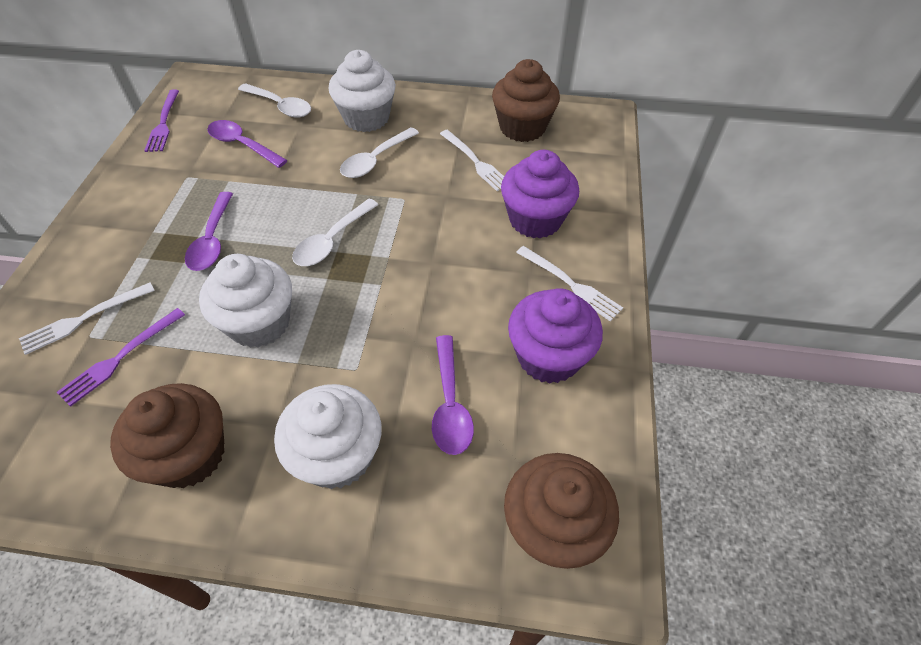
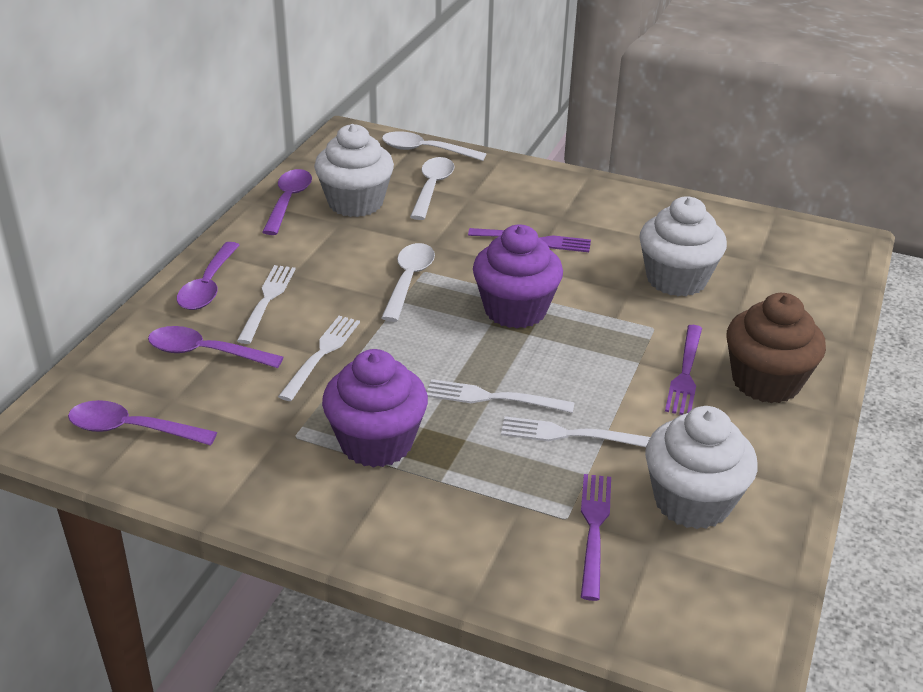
brown cupcake: 3 -> 1
purple fork: 2 -> 3
purple spoon: 3 -> 4
white fork: 3 -> 4

